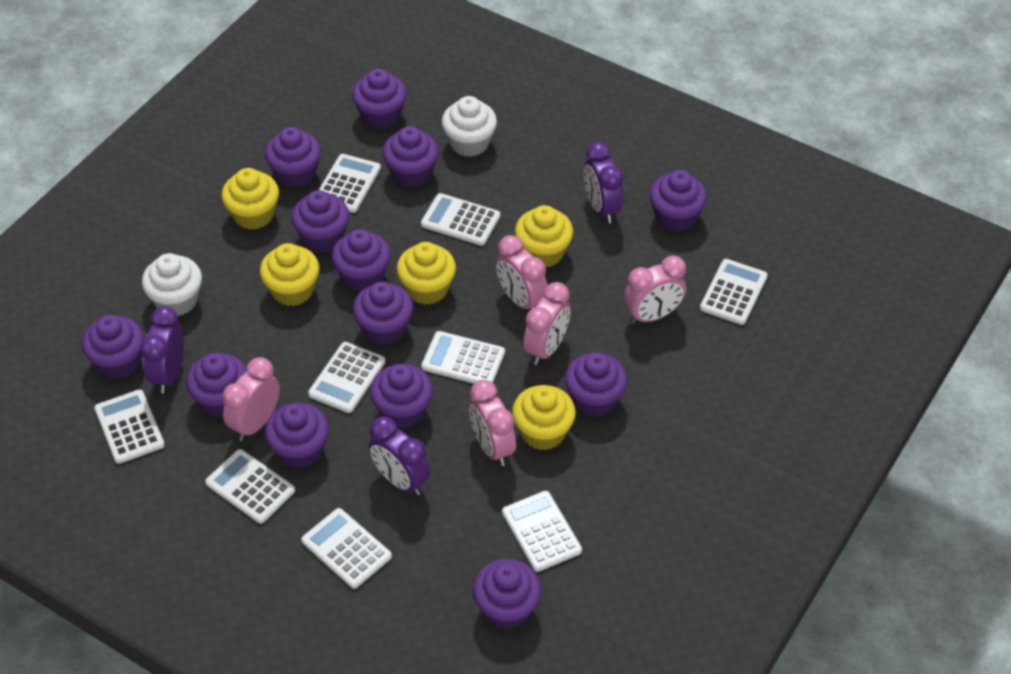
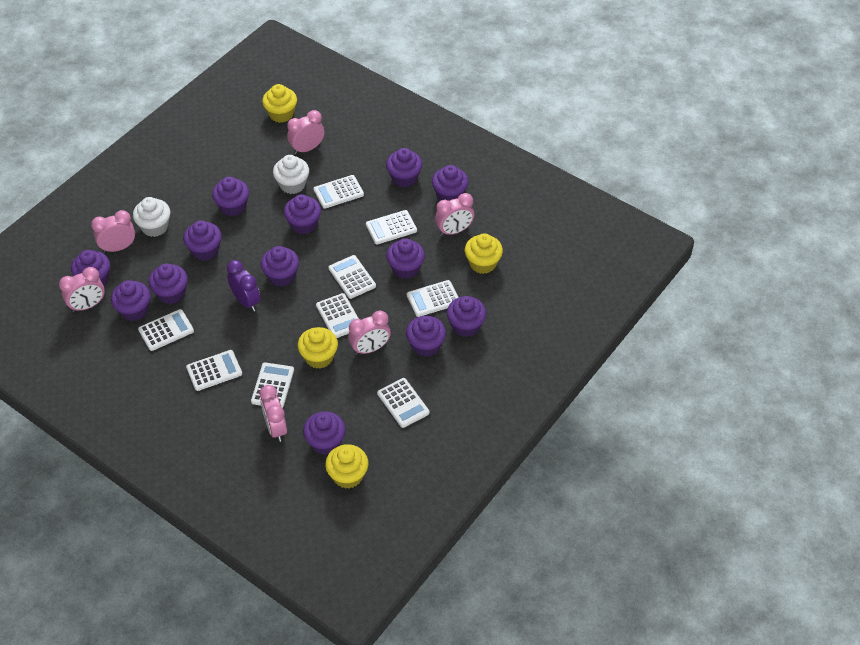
pink clock: 5 -> 6
purple clock: 3 -> 1
yellow cupcake: 5 -> 4

